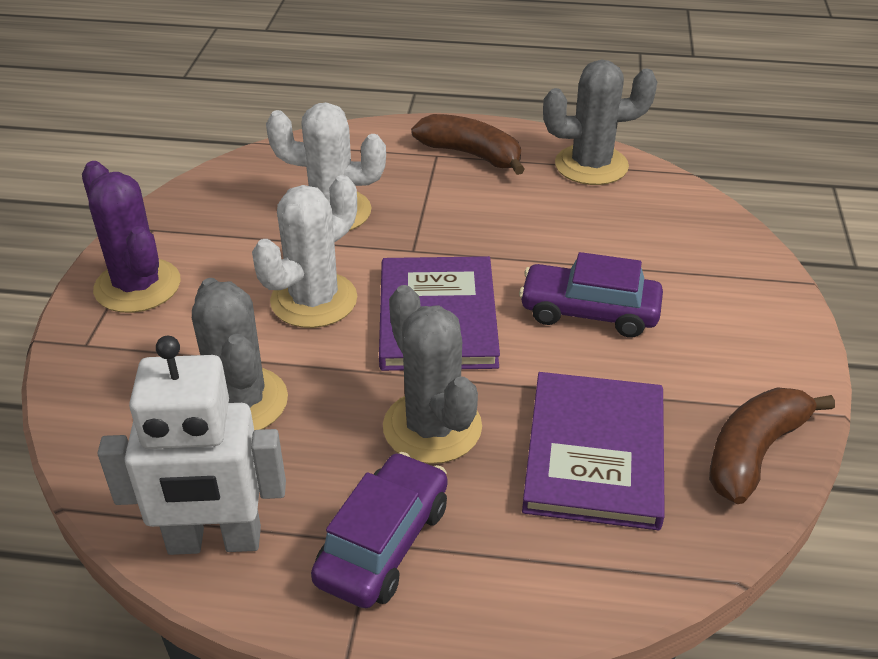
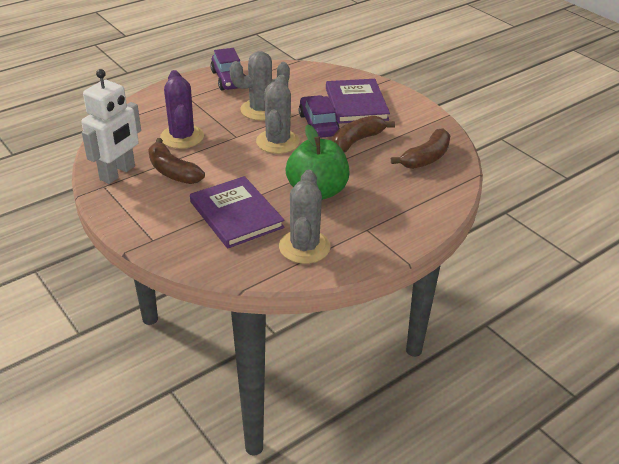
brown banana: 2 -> 3
green apple: 0 -> 1
white cactus: 2 -> 0

